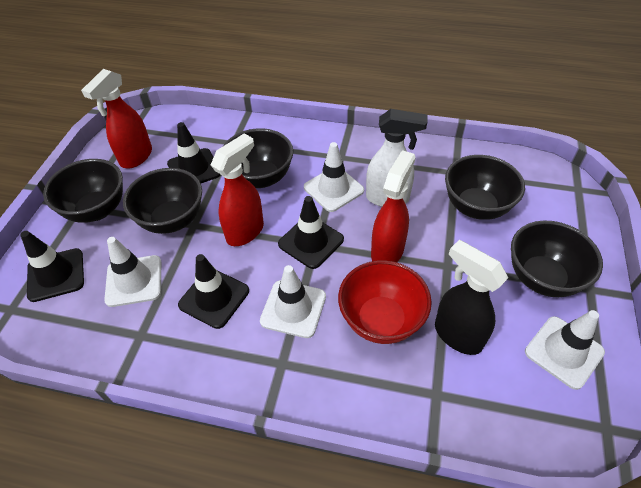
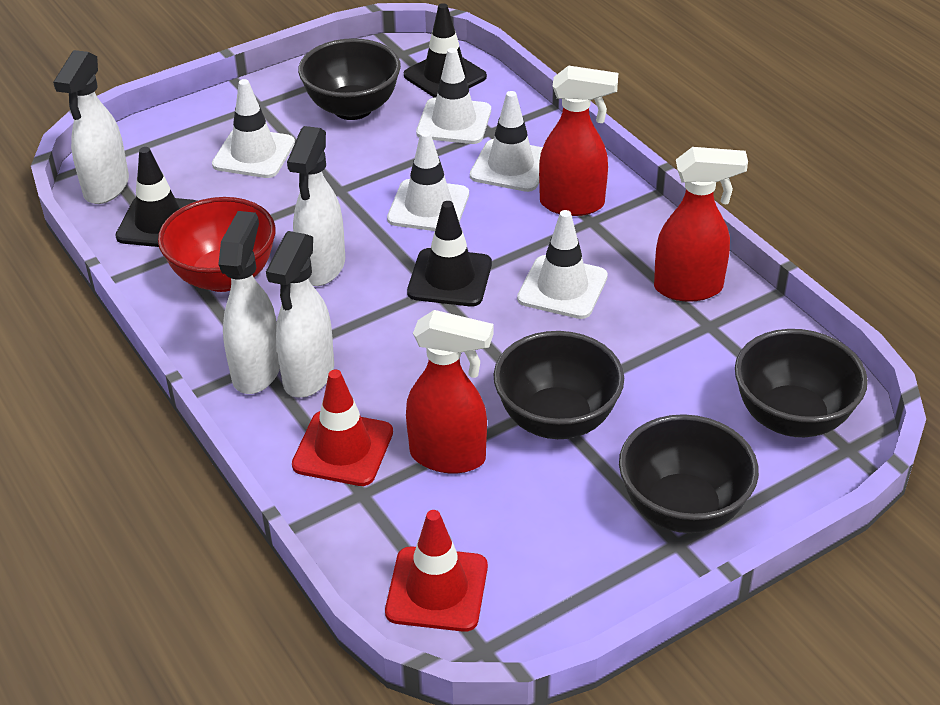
black bowl: 5 -> 4
black spray bottle: 1 -> 0
black traffic cone: 4 -> 3
red traffic cone: 0 -> 2
white spray bottle: 1 -> 4
white traffic cone: 4 -> 5

